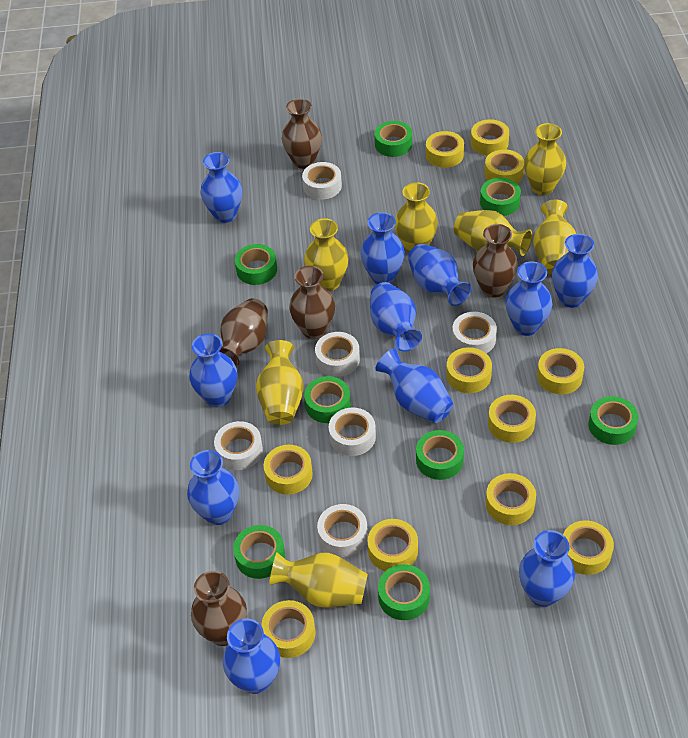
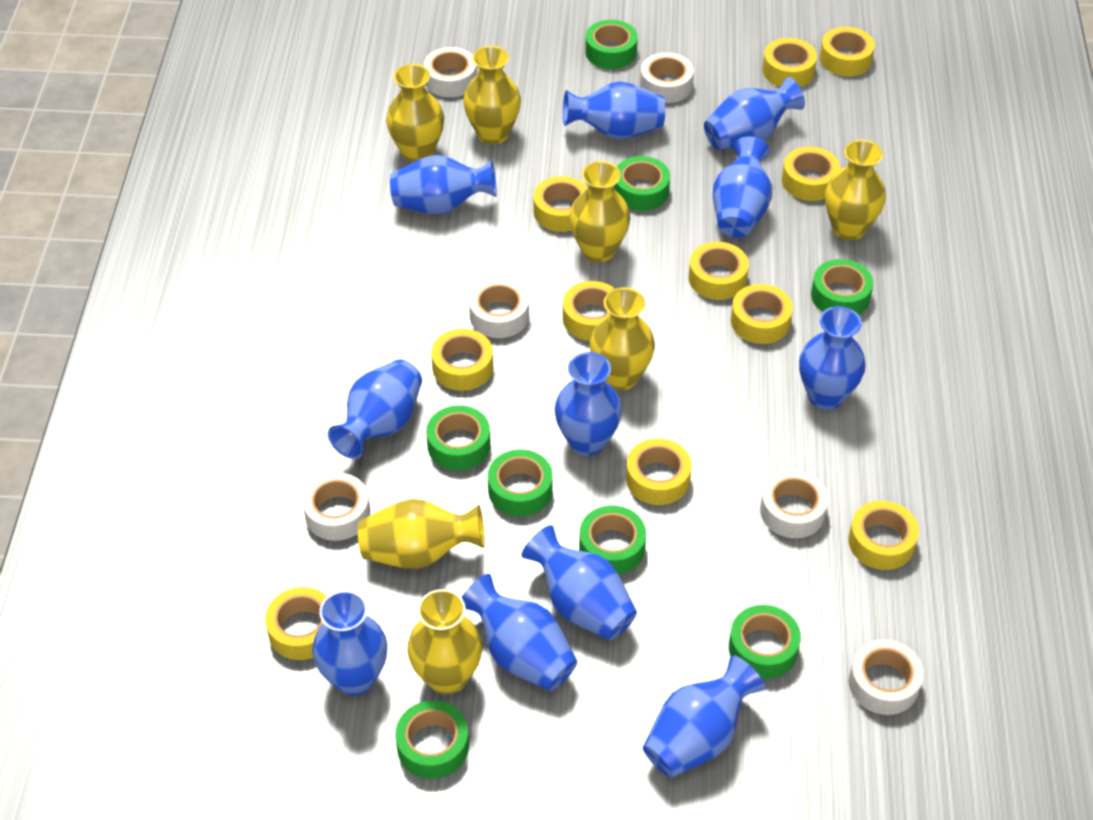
brown vase: 5 -> 0

